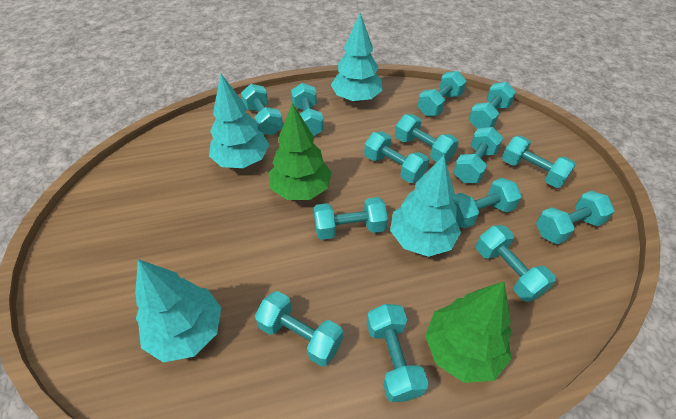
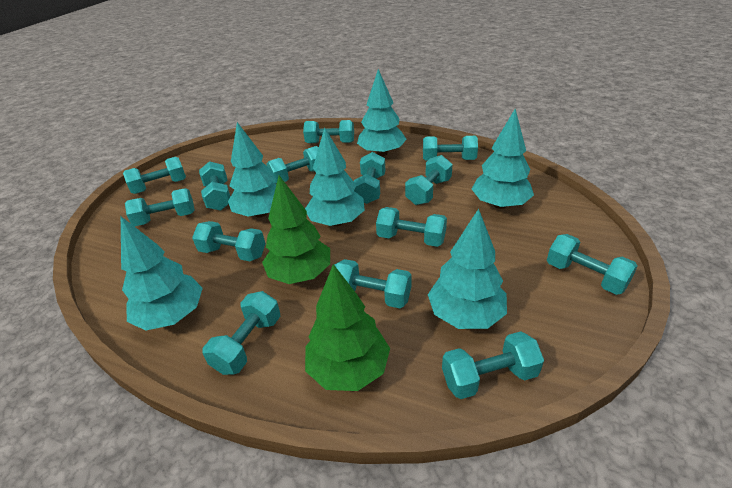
turquoise tree: 4 -> 6

